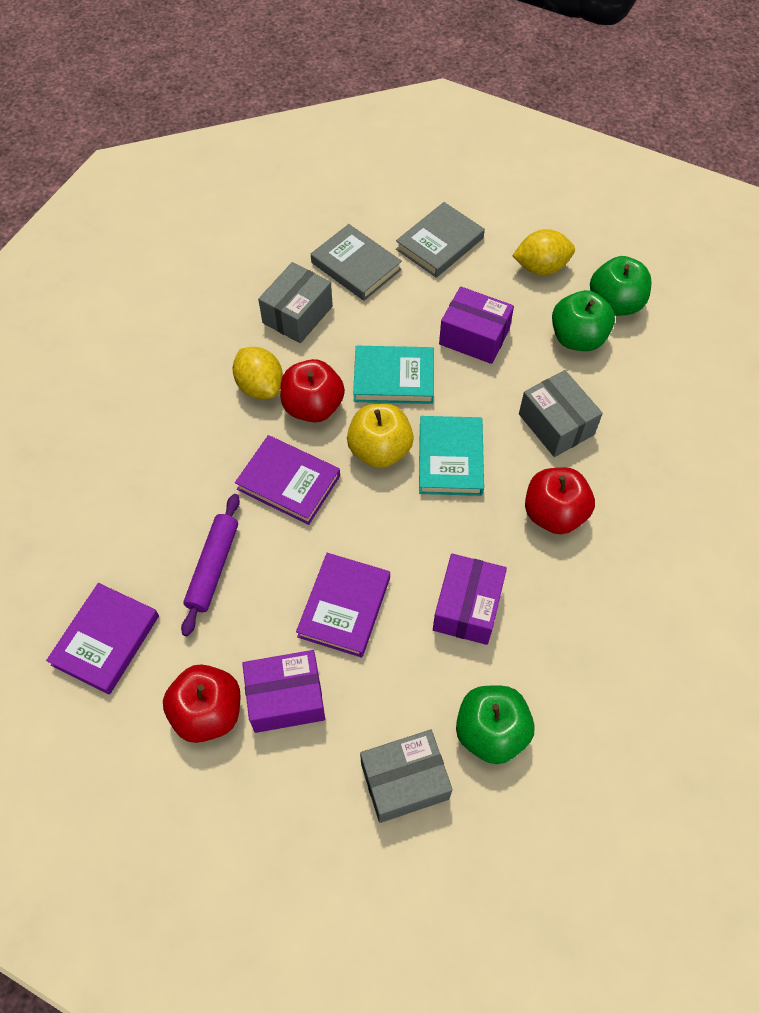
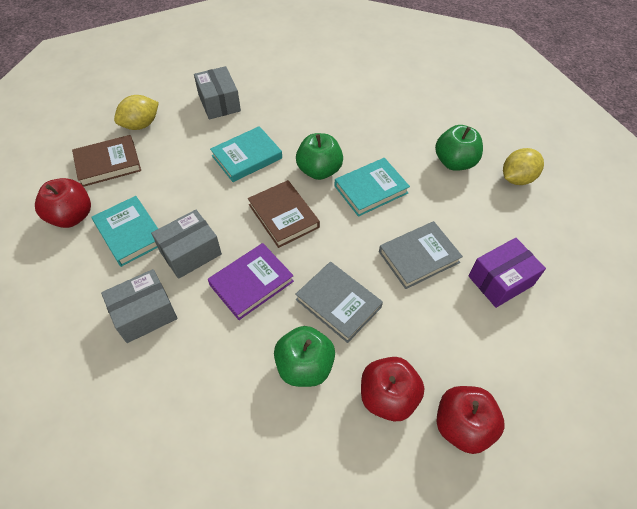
brown book: 0 -> 2
purple book: 3 -> 1
purple box: 3 -> 1
purple rolling pin: 1 -> 0
turquoise book: 2 -> 3
yellow apple: 1 -> 0

